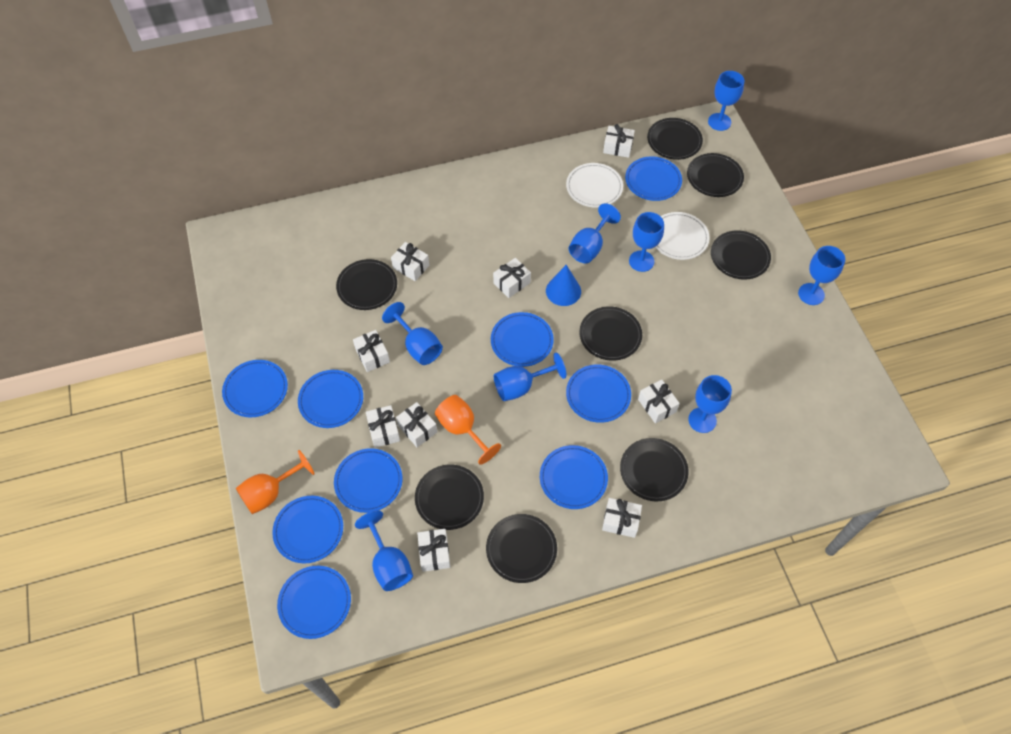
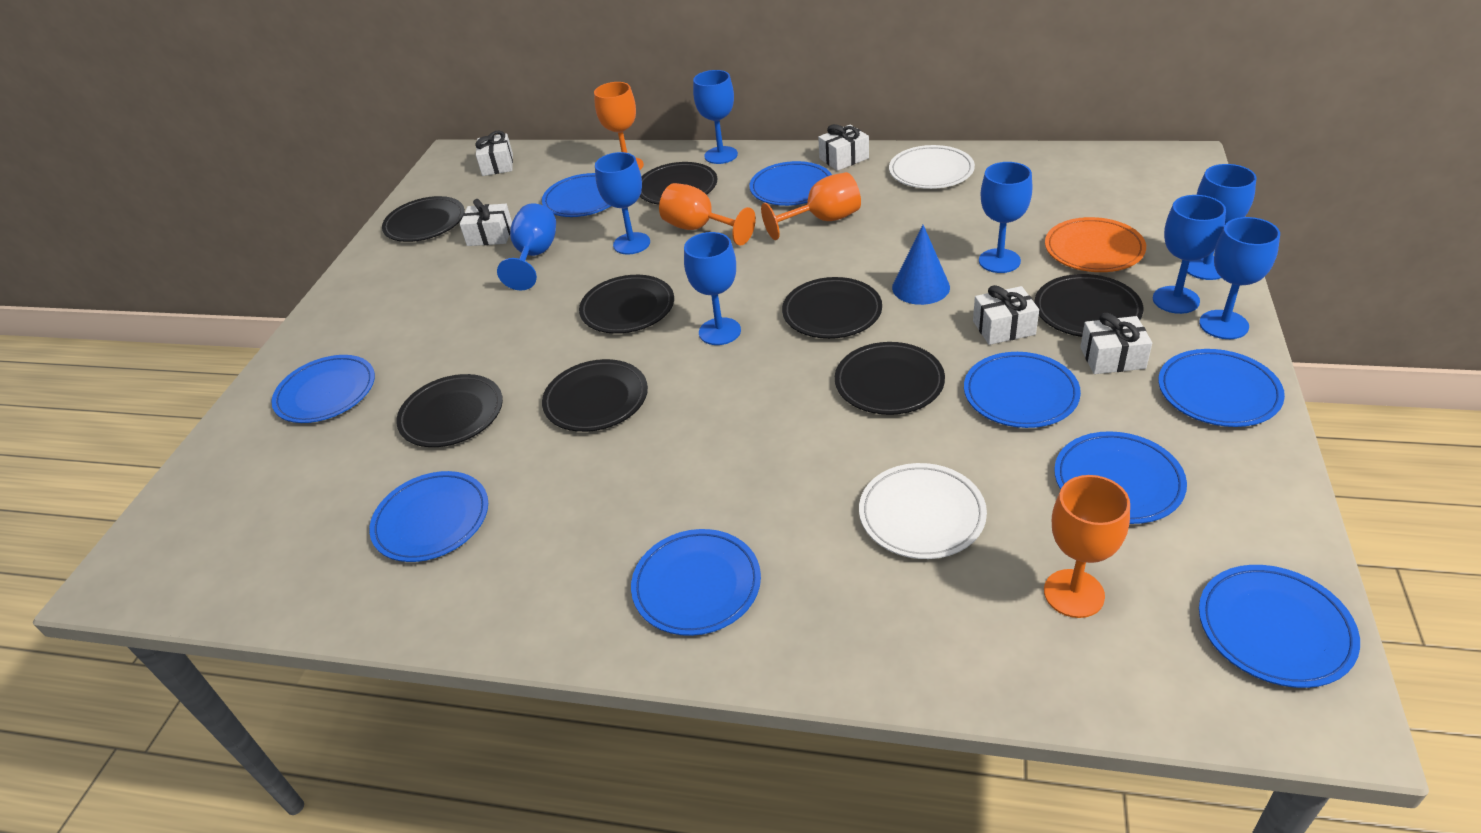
orange goblet: 2 -> 4
orange plate: 0 -> 1
white gift: 9 -> 5

